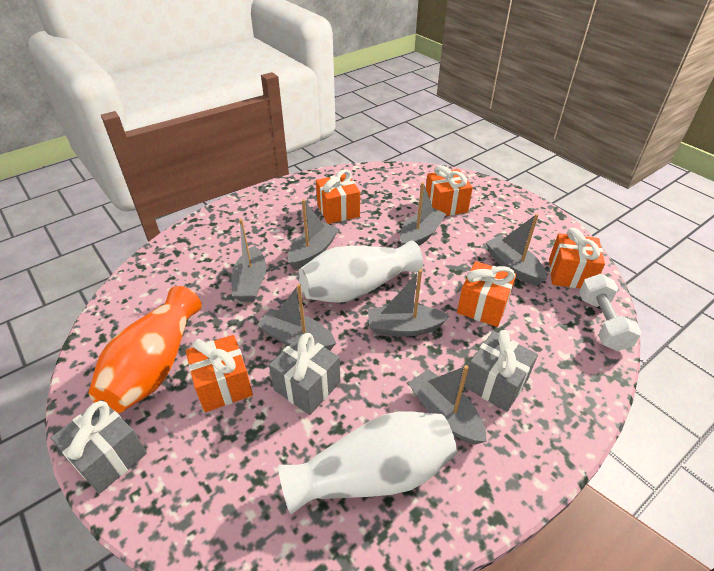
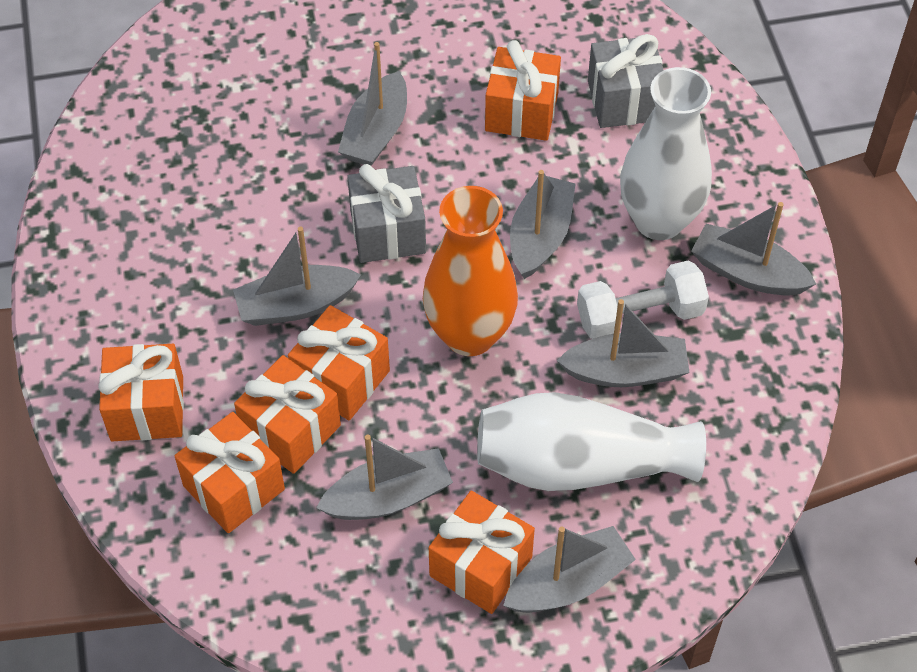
grey gift: 3 -> 2
orange gift: 5 -> 6

